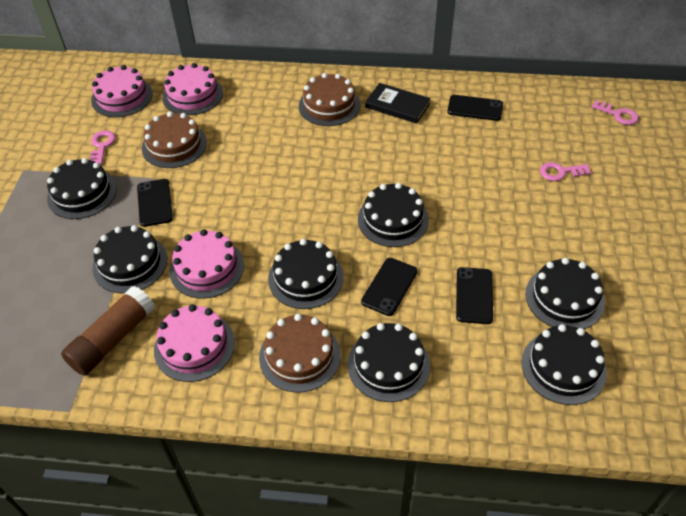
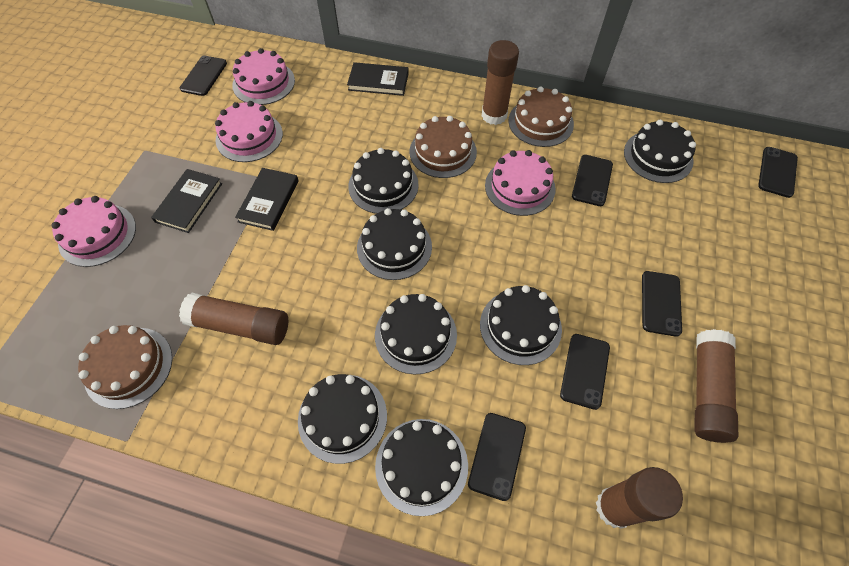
black book: 1 -> 3
black phone: 4 -> 6
brown glue stick: 1 -> 4
pink key: 3 -> 0

